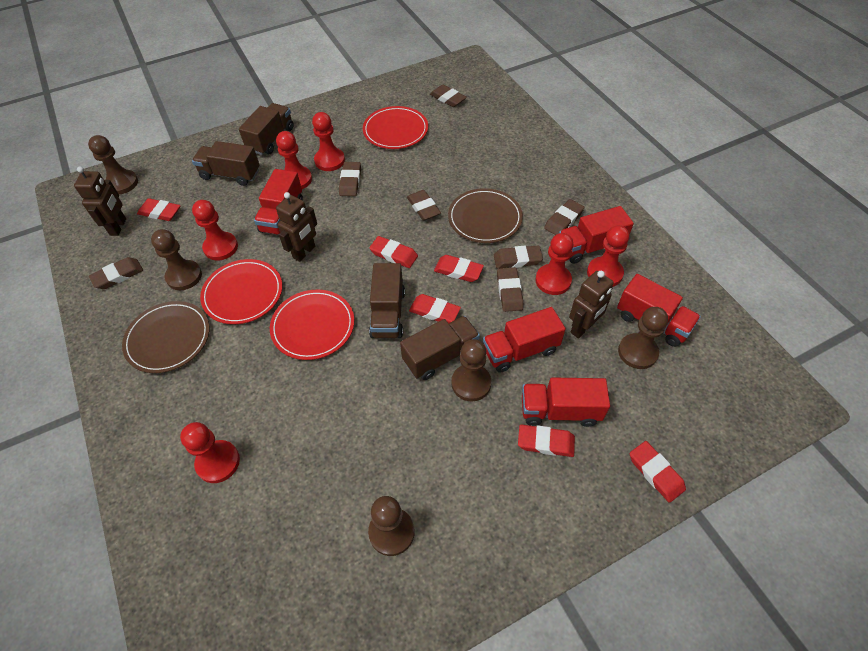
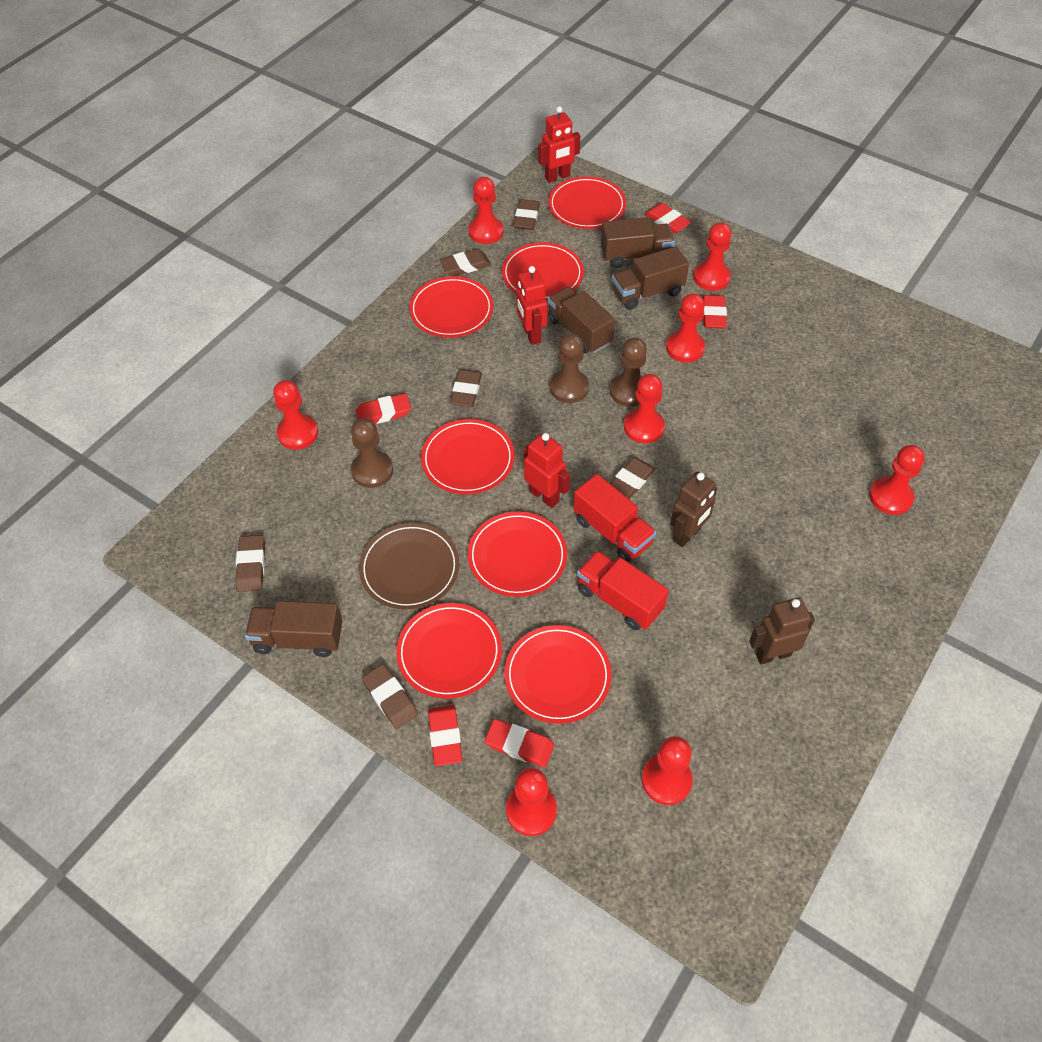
brown eraser: 7 -> 6
brown pawn: 5 -> 3
brown plate: 2 -> 1
brown robot: 3 -> 2
red eraser: 6 -> 5
red pawn: 6 -> 8
red plate: 3 -> 7
red robot: 0 -> 3
red truck: 5 -> 2

